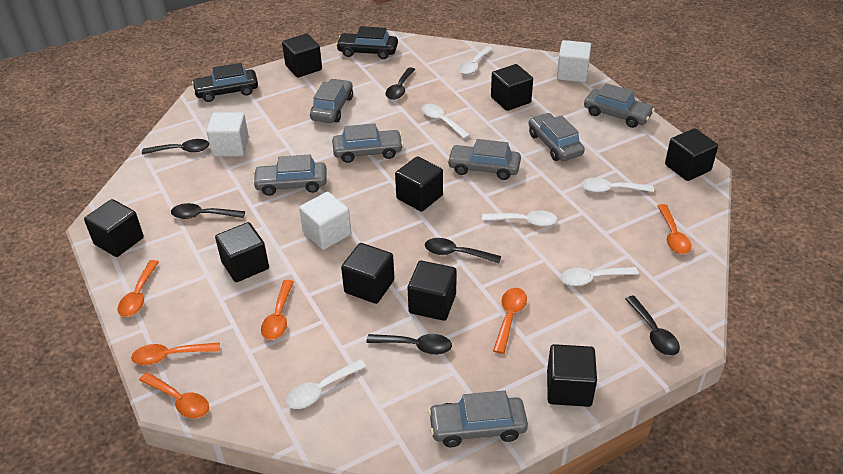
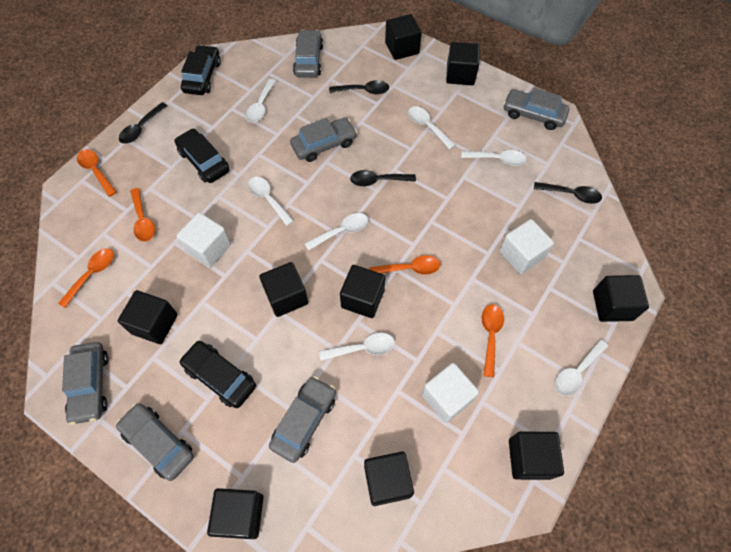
black car: 2 -> 3
black spoon: 6 -> 4
grey car: 7 -> 6
orange spoon: 6 -> 5
white spoon: 6 -> 7

